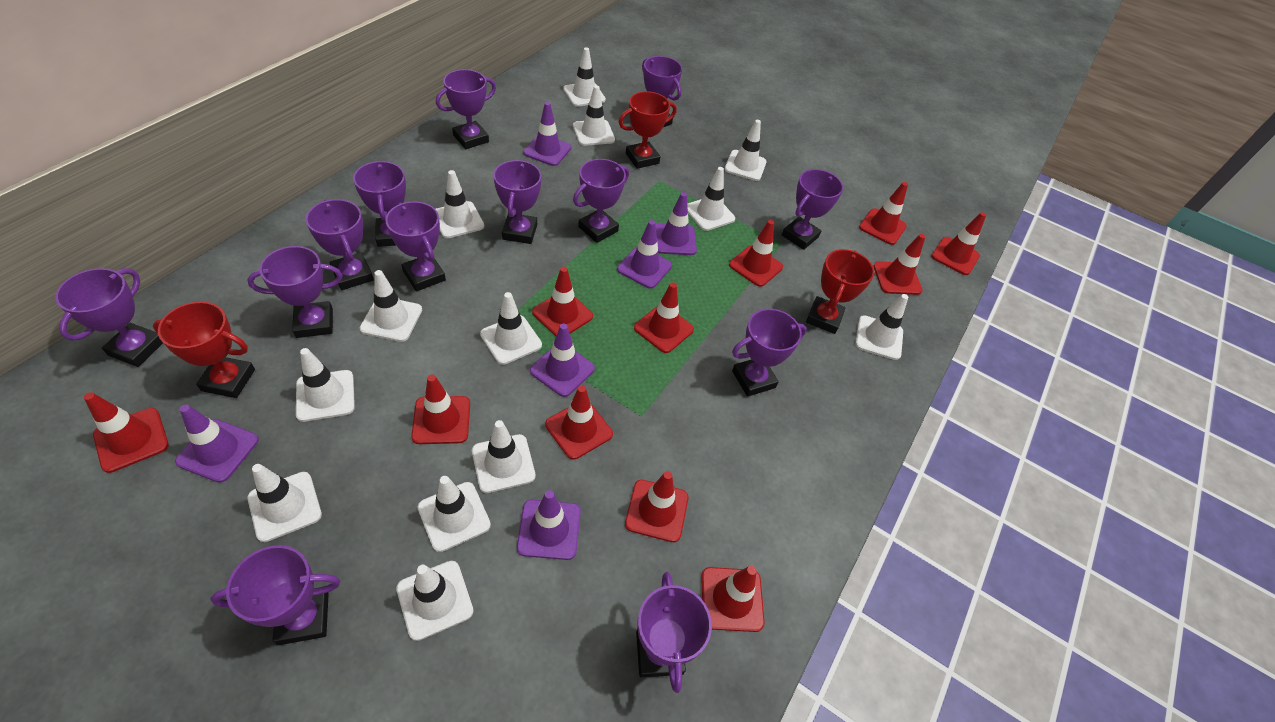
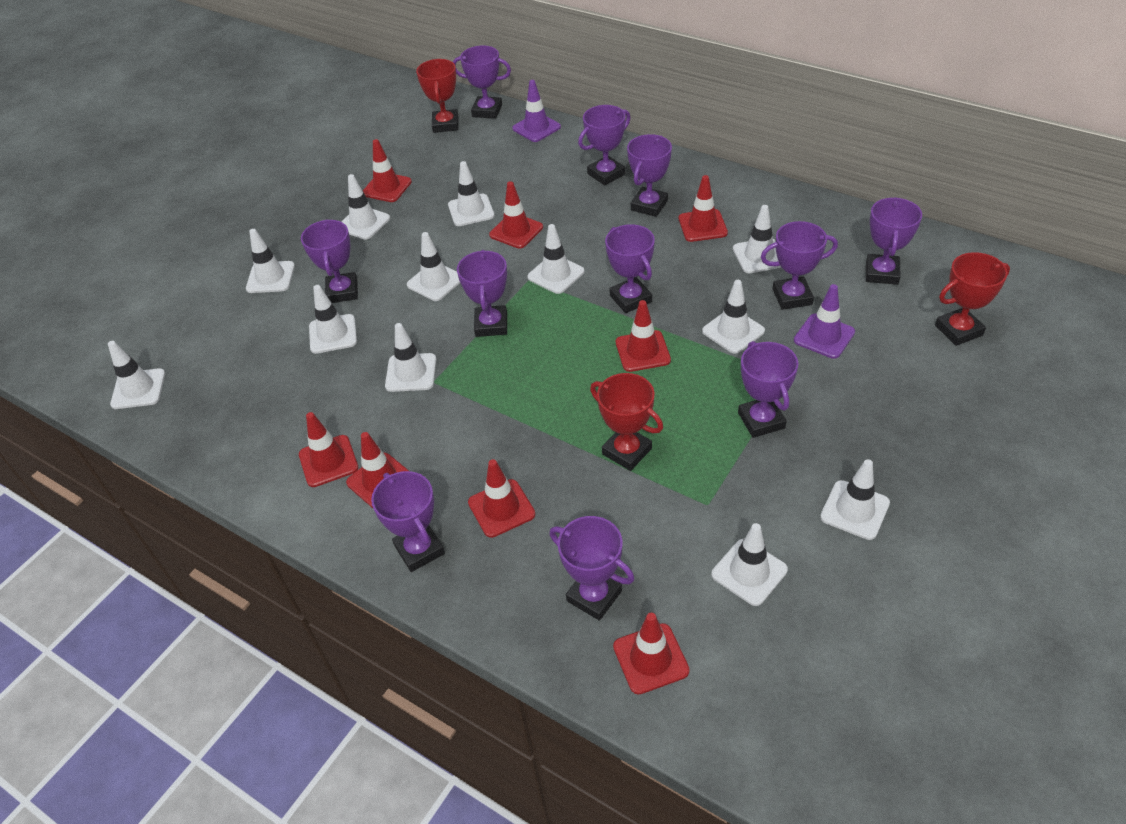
purple traffic cone: 6 -> 2
purple trophy: 13 -> 11
red traffic cone: 11 -> 8
white traffic cone: 13 -> 12

